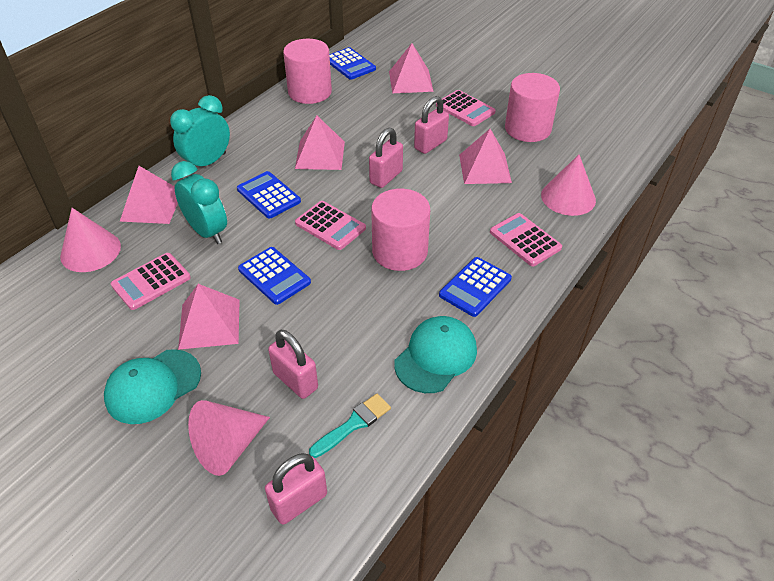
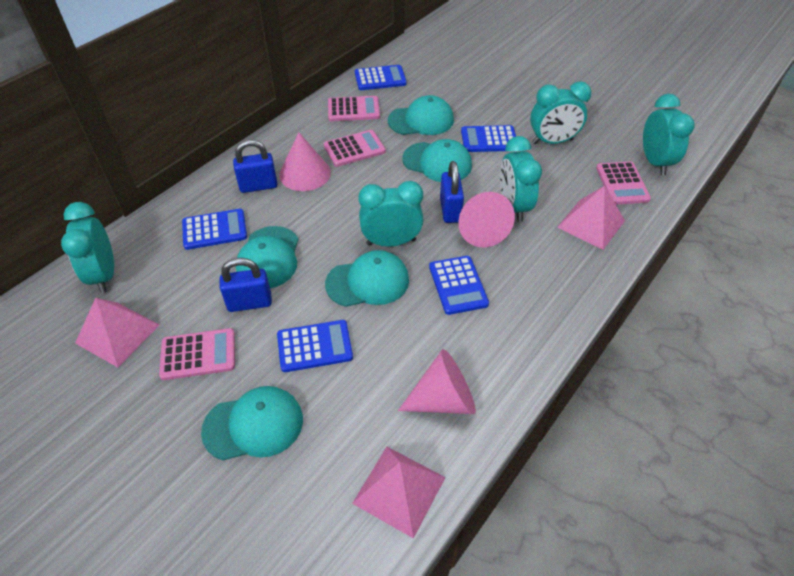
blue calculator: 4 -> 5
blue padlock: 0 -> 3
pink cylinder: 3 -> 0
pink padlock: 4 -> 0
pink pyramid: 5 -> 3
turquoise brush: 1 -> 0
turquoise cap: 2 -> 5
turquoise clock: 2 -> 5

